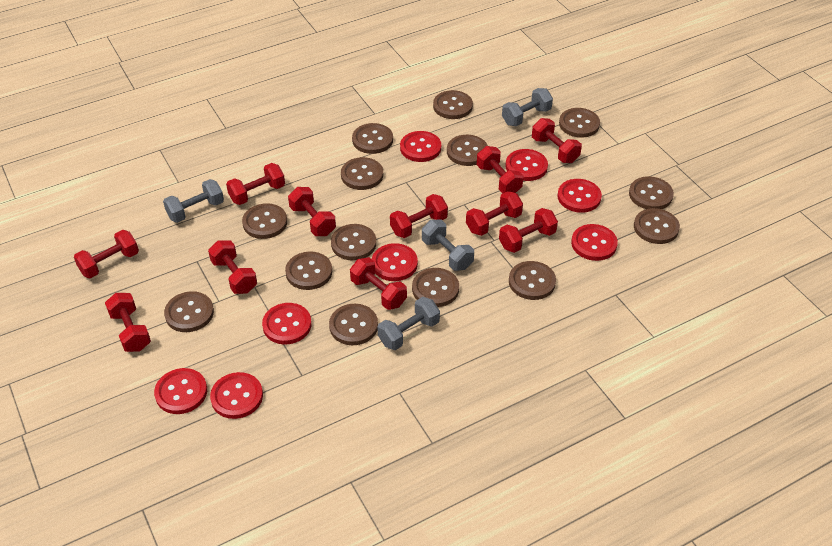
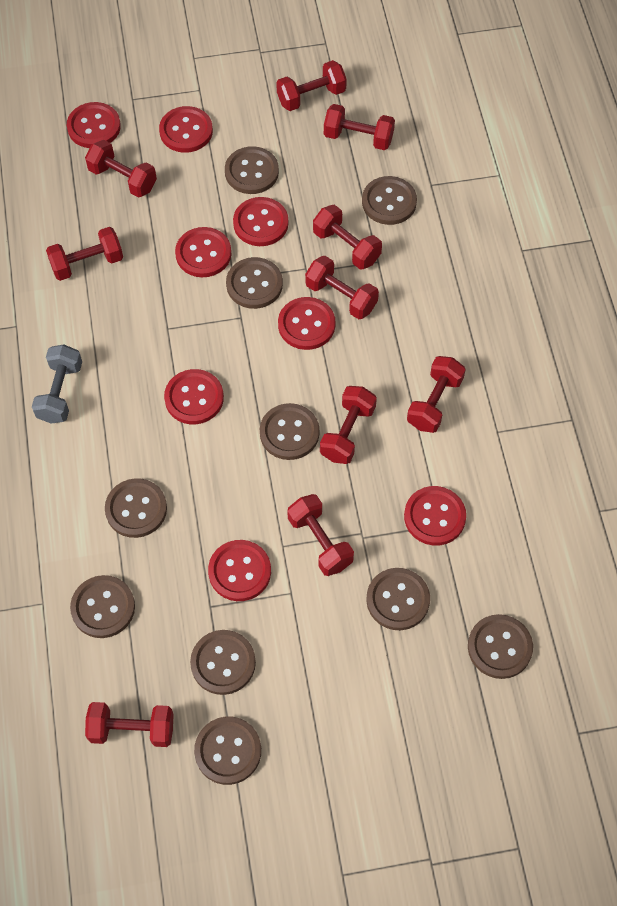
brown button: 14 -> 10
grey dumbbell: 4 -> 1
red dumbbell: 11 -> 10

